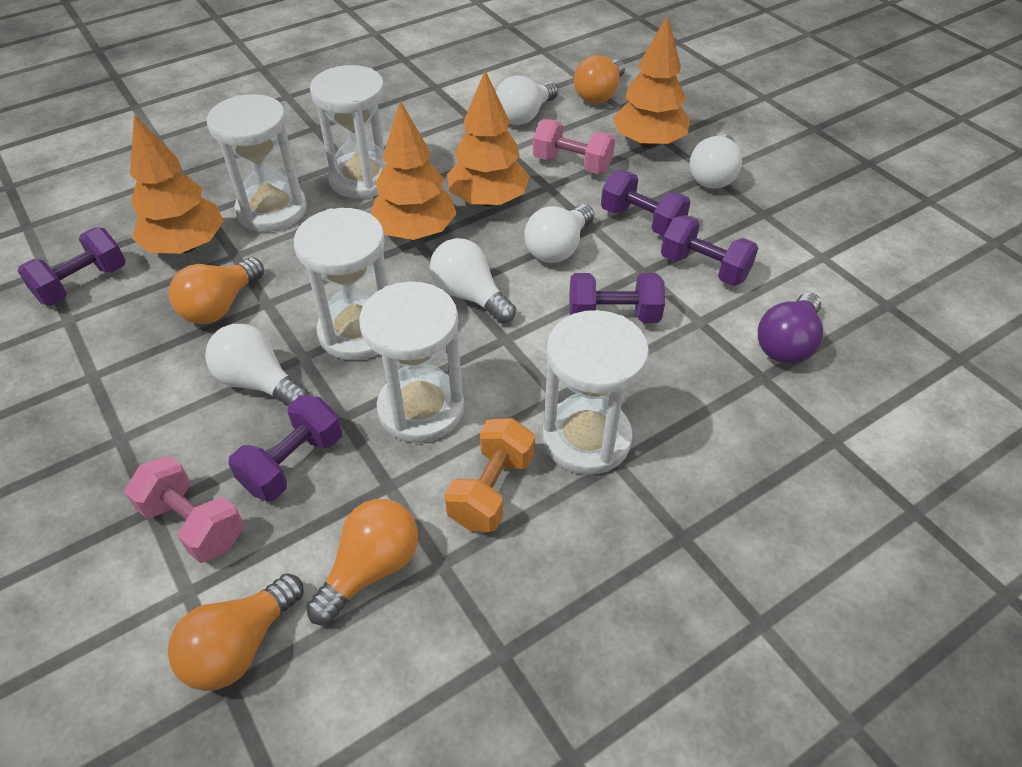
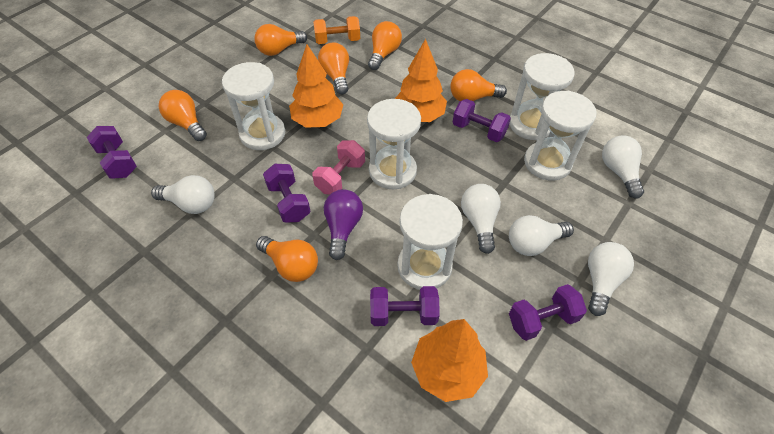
orange light bulb: 4 -> 6
orange tree: 4 -> 3
pink dumbbell: 2 -> 1

